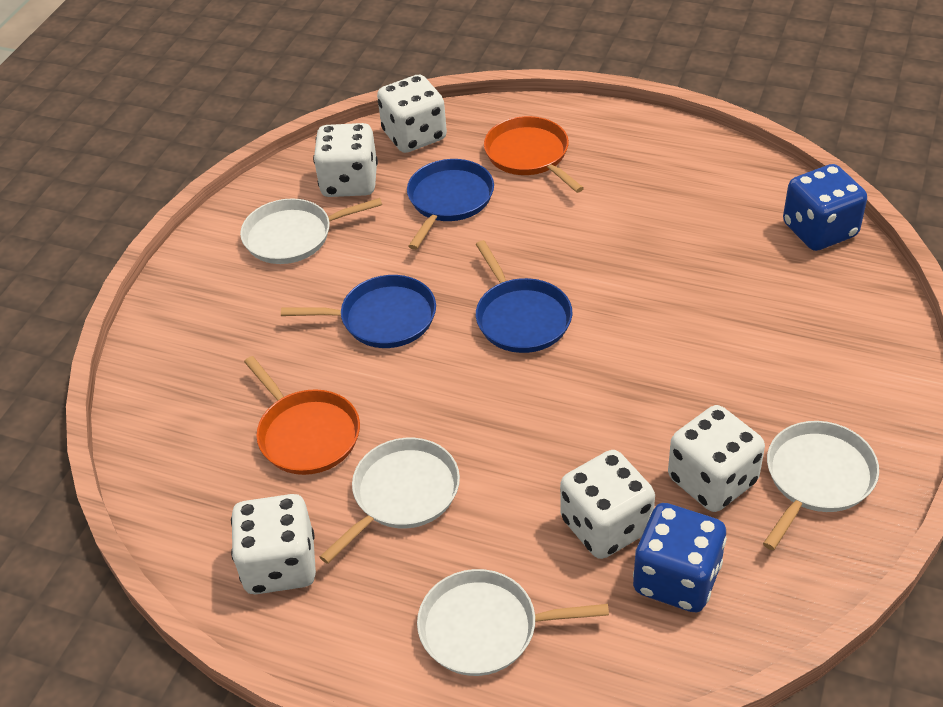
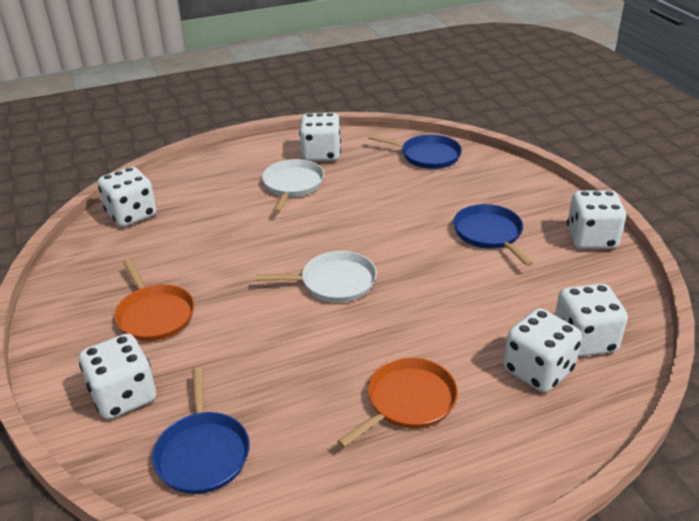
blue dice: 2 -> 0
white dice: 5 -> 6
white pan: 4 -> 2

